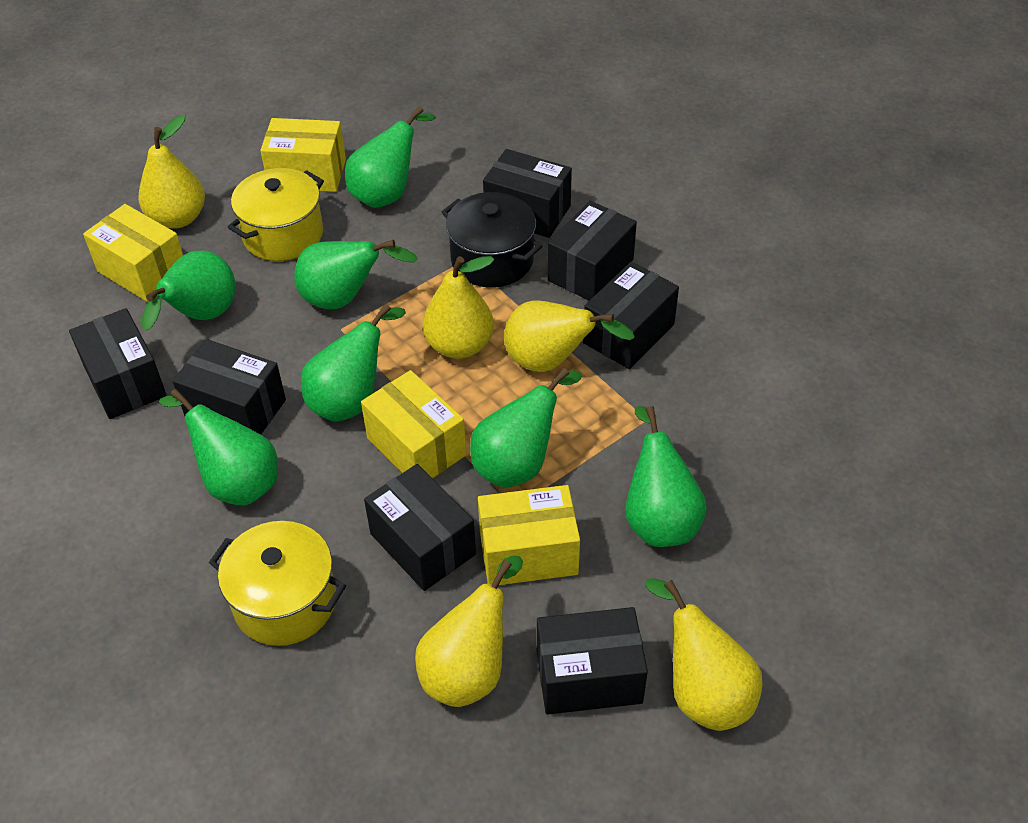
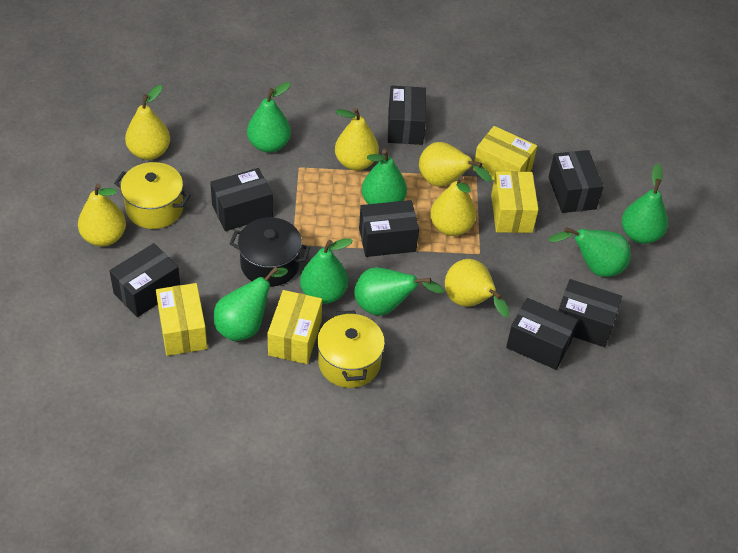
yellow pear: 5 -> 6

